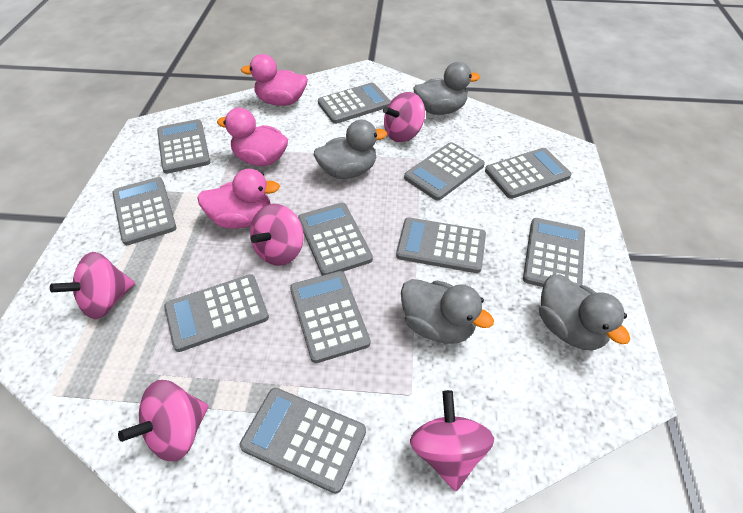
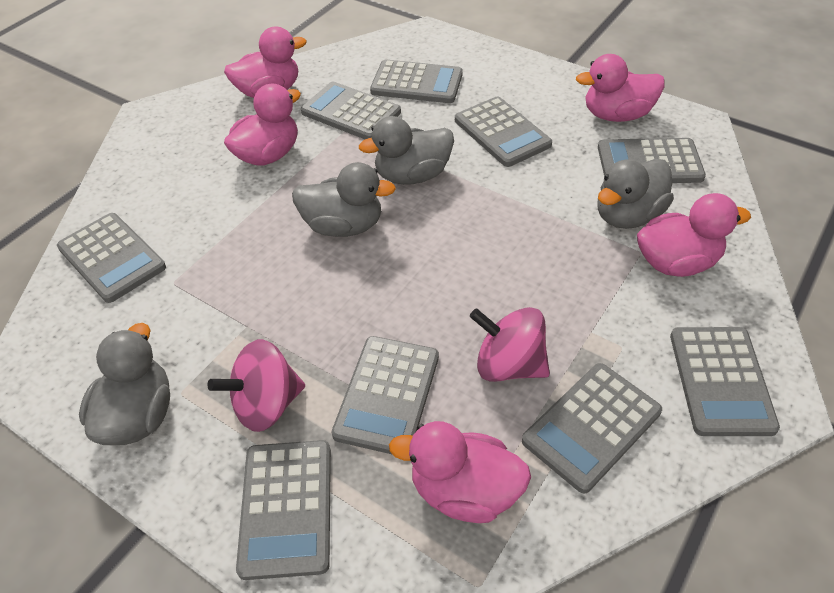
grey calculator: 11 -> 9
pink duck: 3 -> 5
pink spinning top: 5 -> 2

